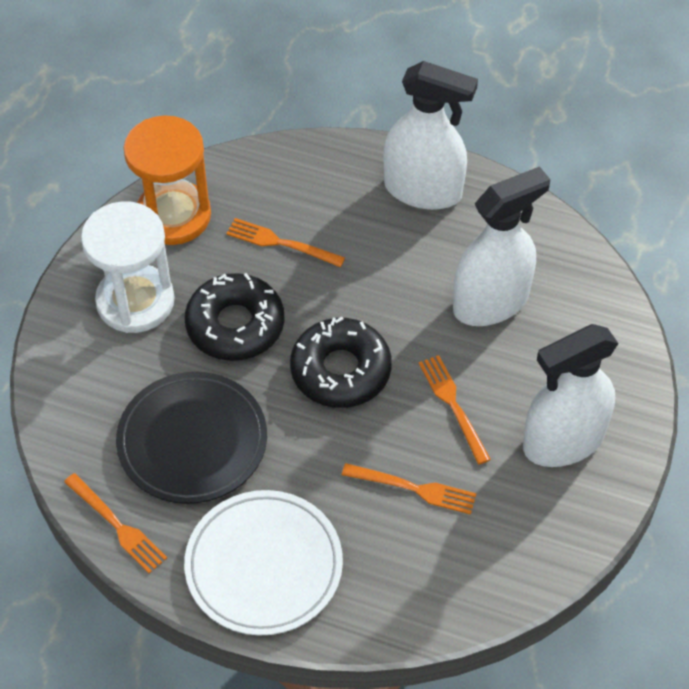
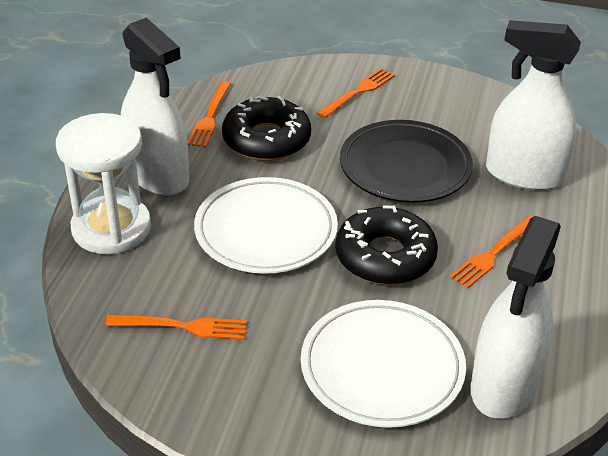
orange hourglass: 1 -> 0
white plate: 1 -> 2

